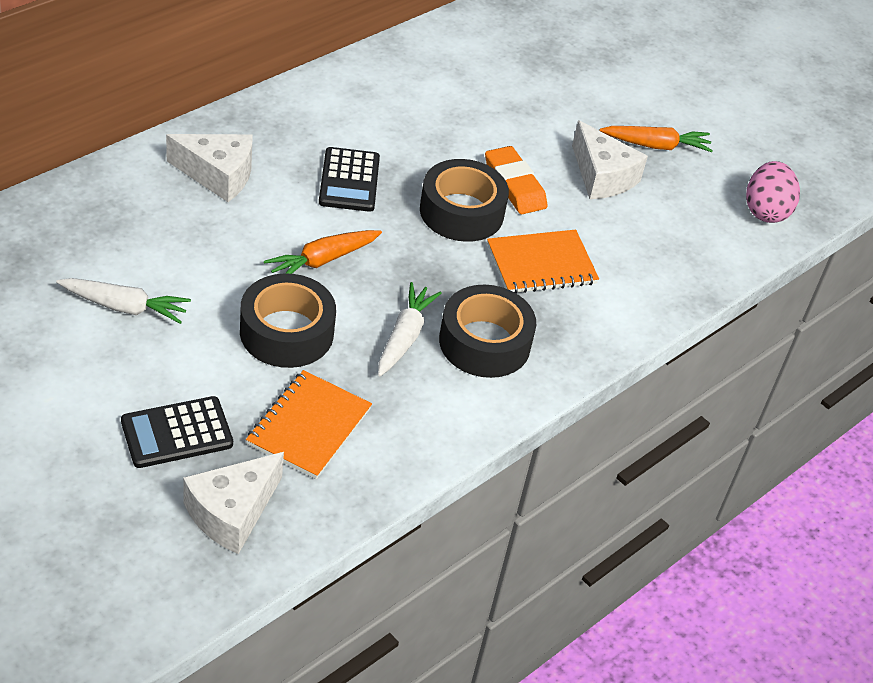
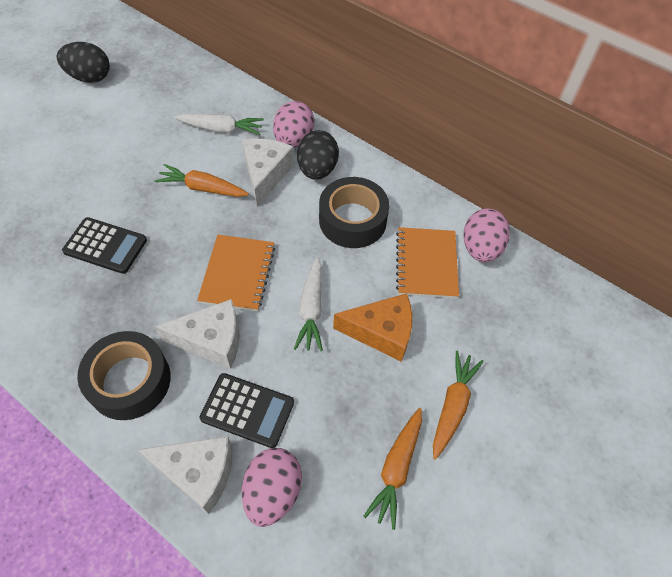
black egg: 0 -> 2
black tape: 3 -> 2
orange carrot: 2 -> 3
orange cheese: 0 -> 1
orange eraser: 1 -> 0
pink egg: 1 -> 3

